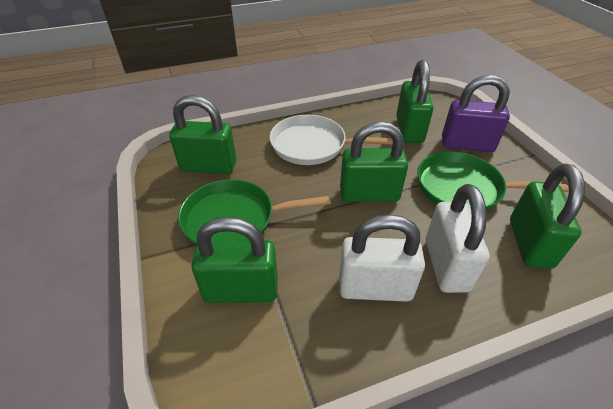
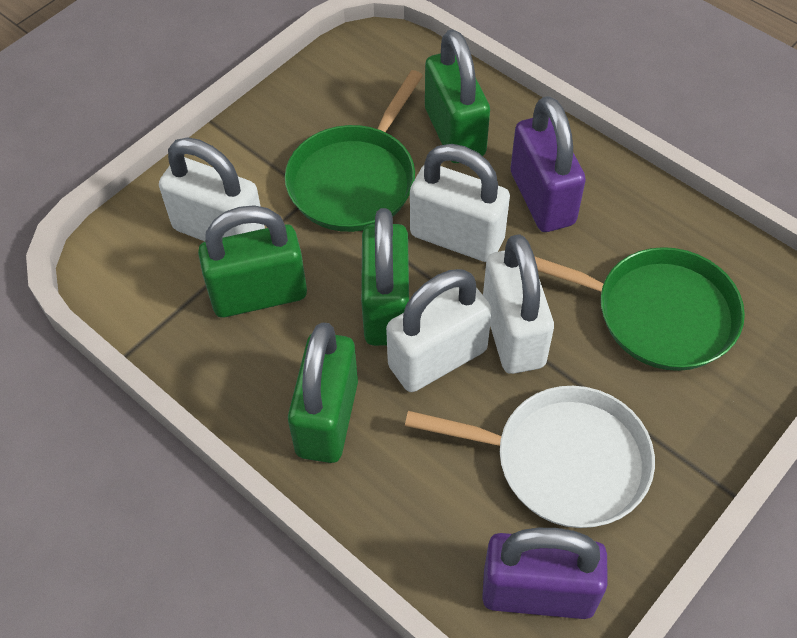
green padlock: 5 -> 4
purple padlock: 1 -> 2
white padlock: 2 -> 4

